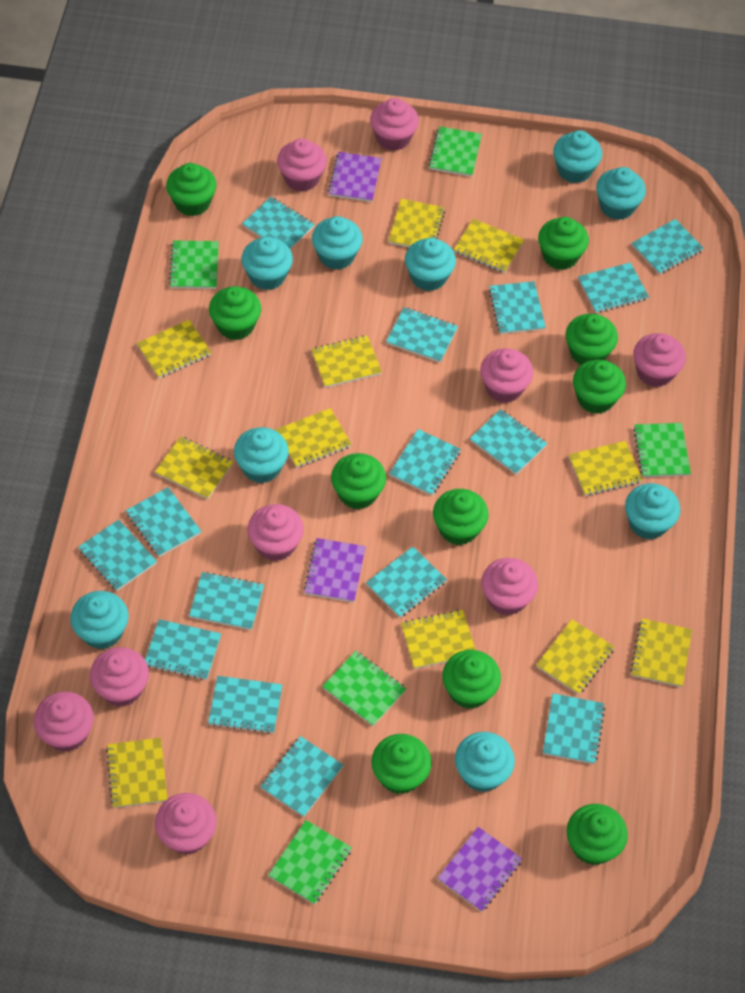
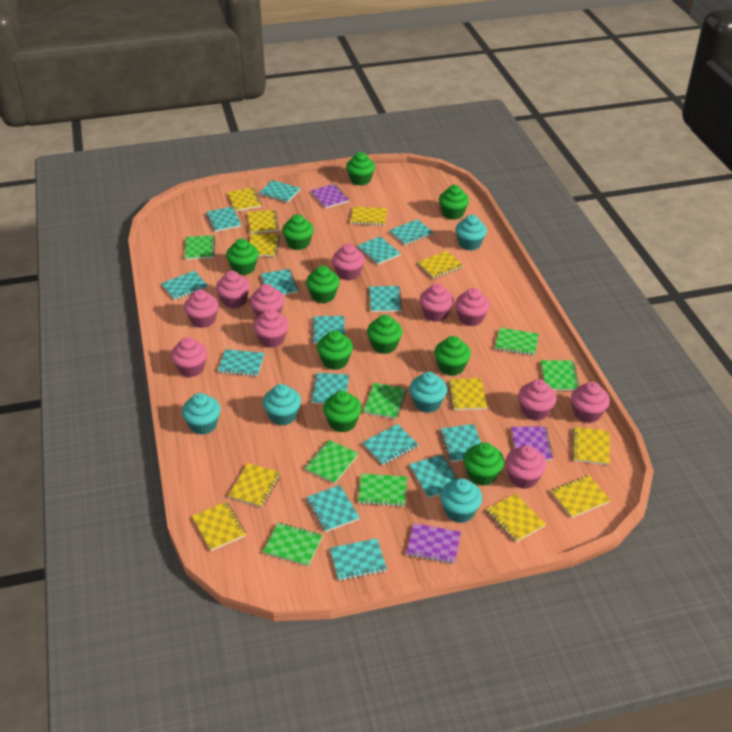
green notebook: 5 -> 7
pink cupcake: 9 -> 11
turquoise cupcake: 9 -> 5

